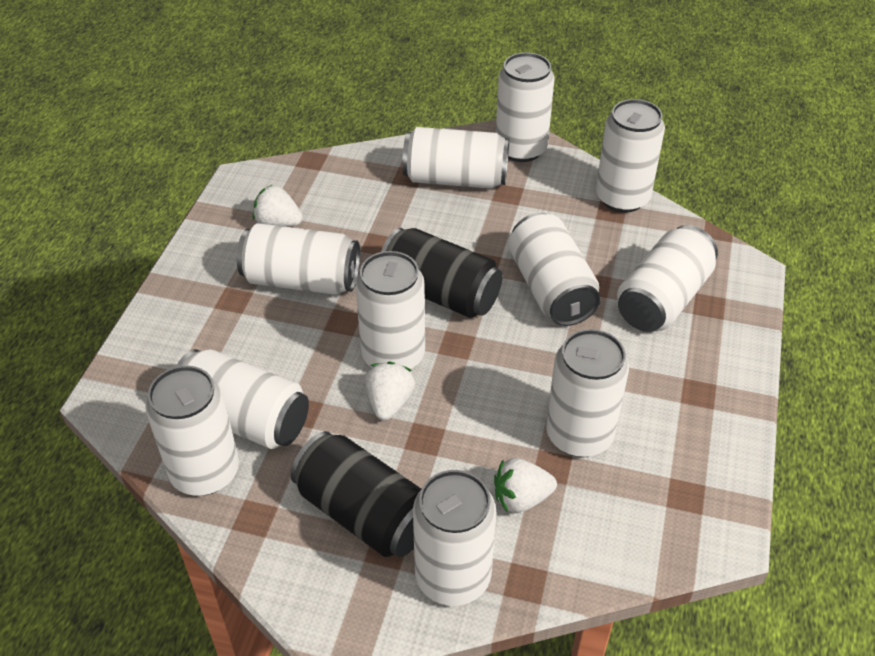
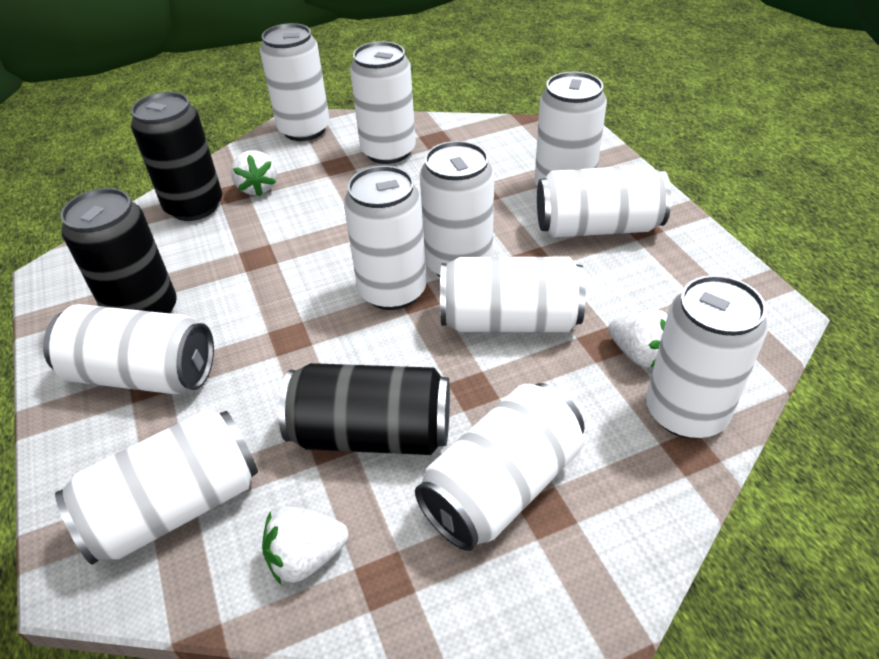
black can: 2 -> 3

